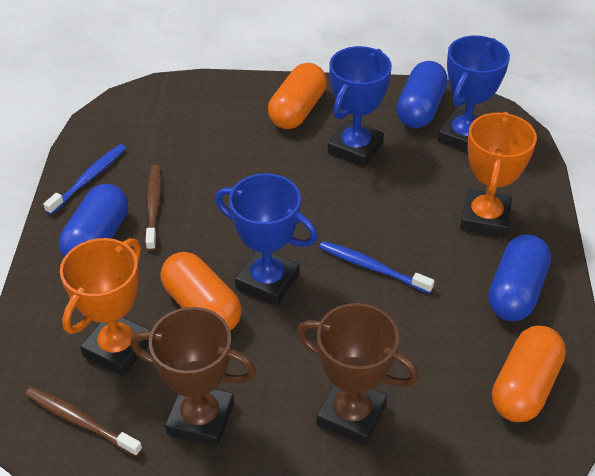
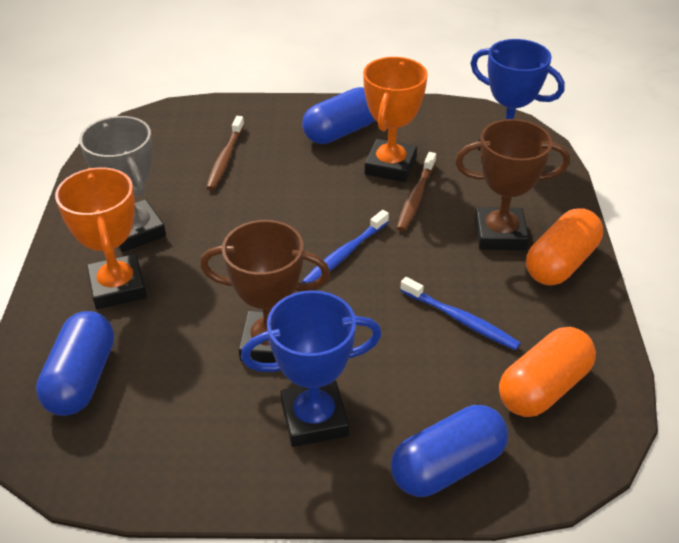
blue trophy: 3 -> 2
grey trophy: 0 -> 1
orange capsule: 3 -> 2

